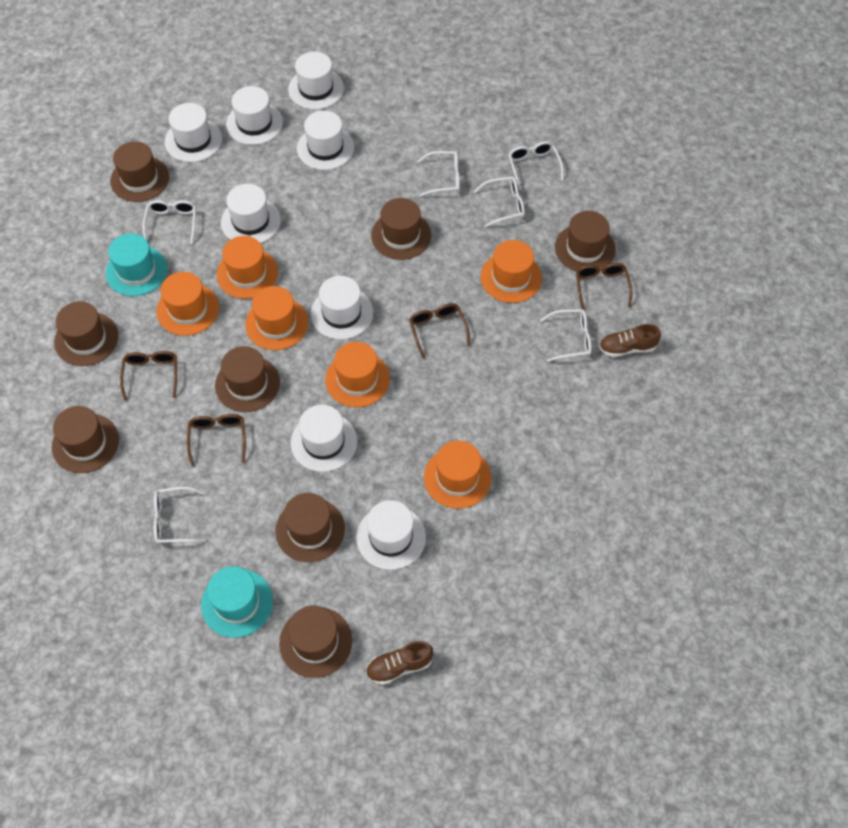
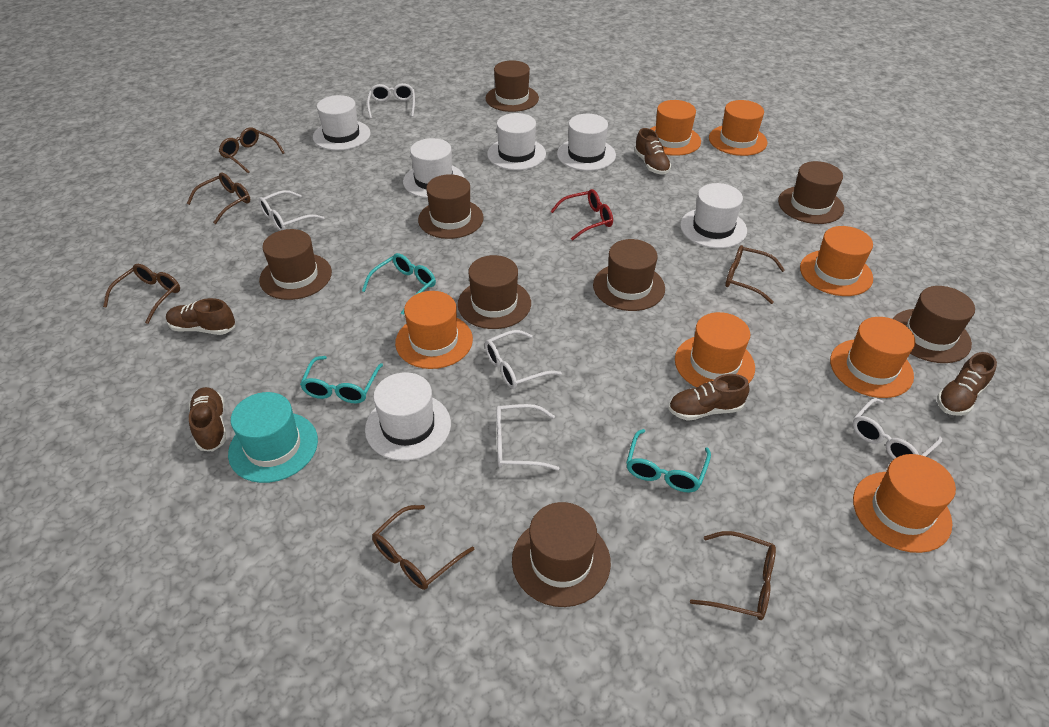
brown glasses: 4 -> 6
brown shoe: 2 -> 5
orange hat: 6 -> 7
red glasses: 0 -> 1
turquoise glasses: 0 -> 3
turquoise hat: 2 -> 1
white glasses: 6 -> 5
white hat: 8 -> 6

